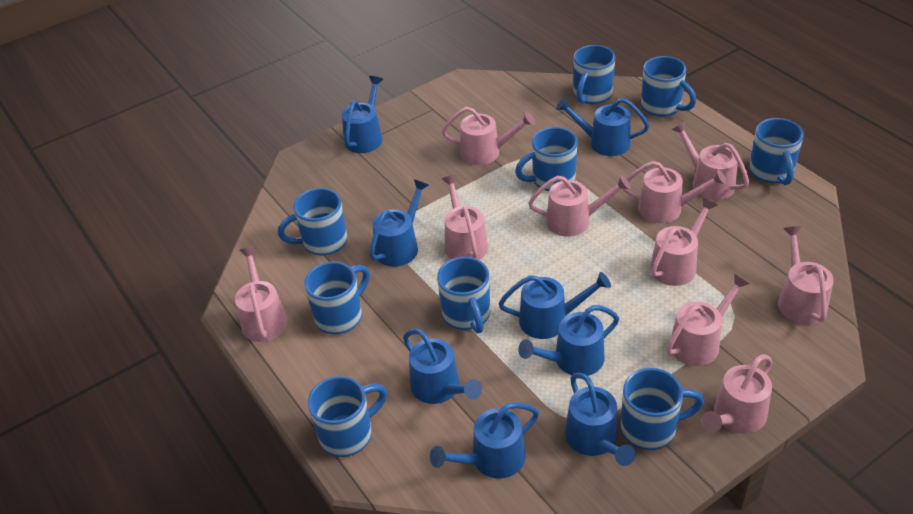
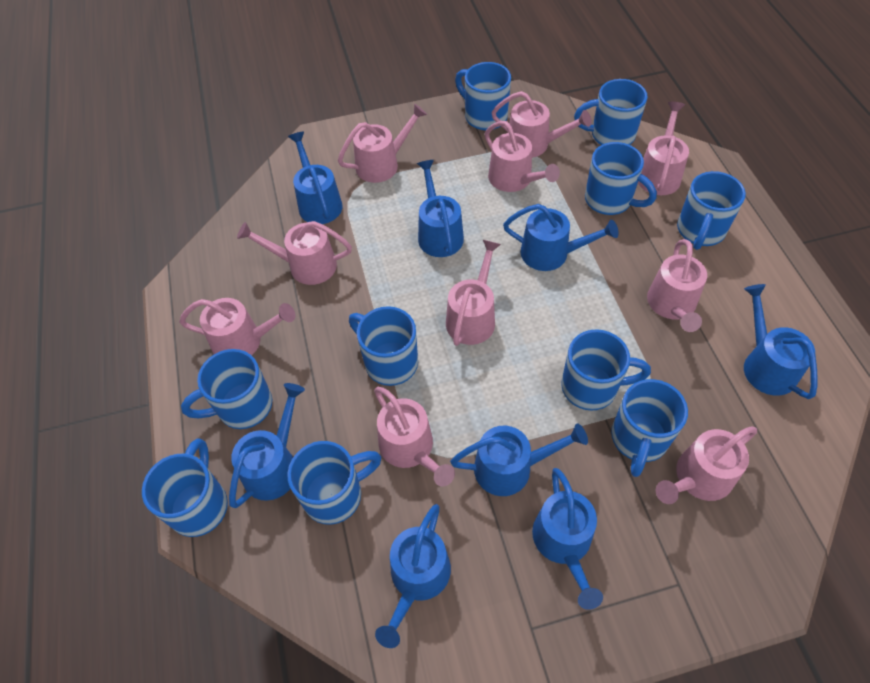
blue mug: 9 -> 10

